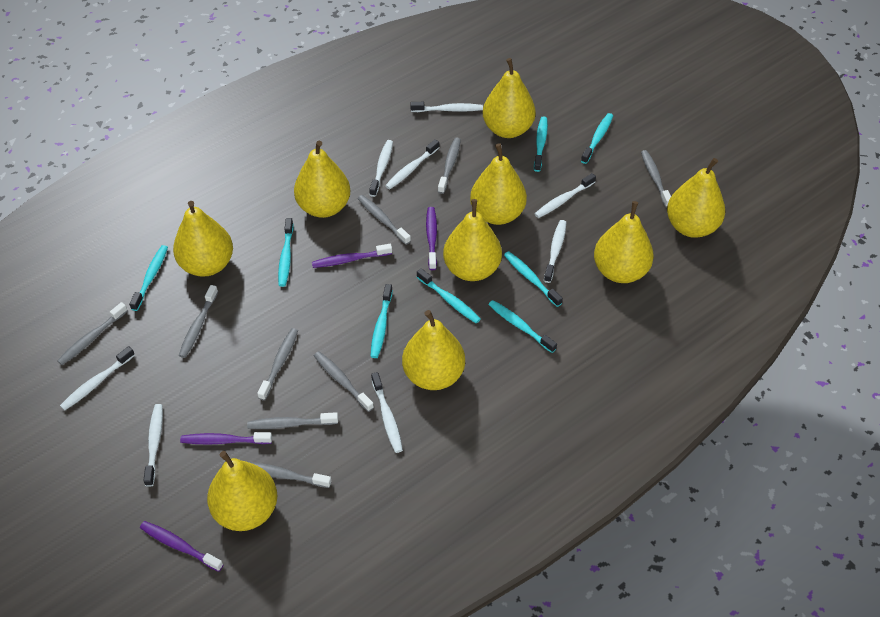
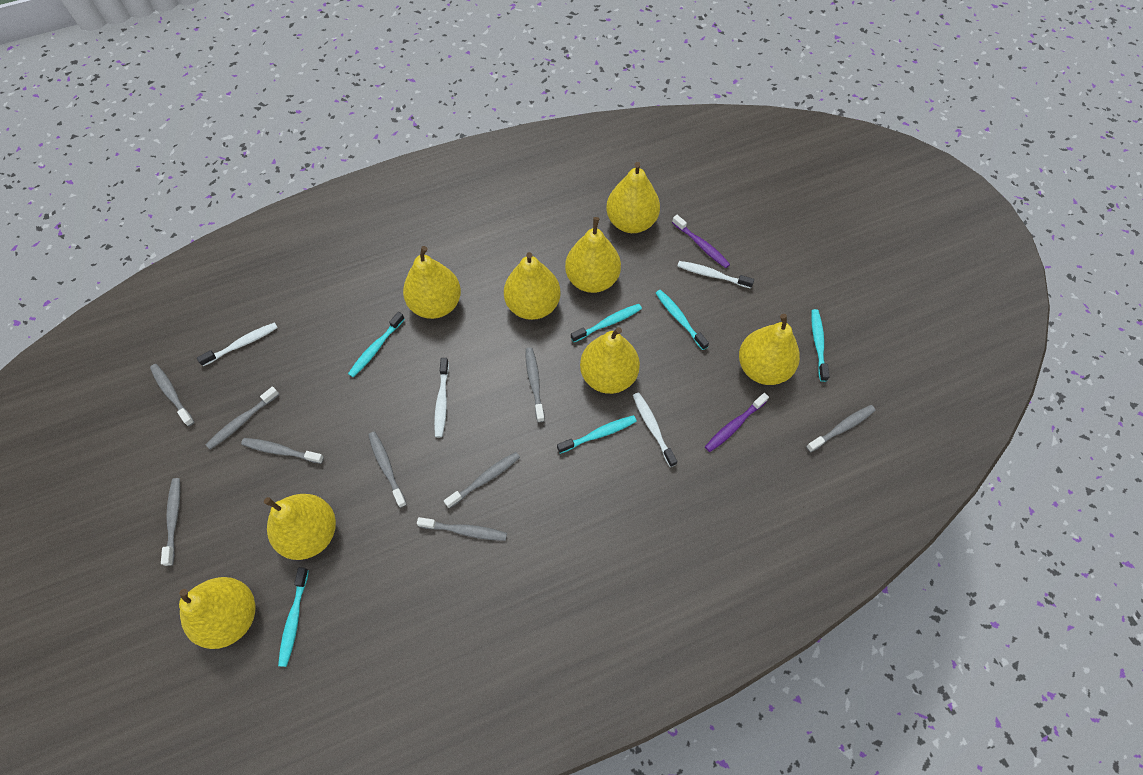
purple toothbrush: 4 -> 2
turquoise toothbrush: 8 -> 6
white toothbrush: 8 -> 4
yellow pear: 9 -> 8

